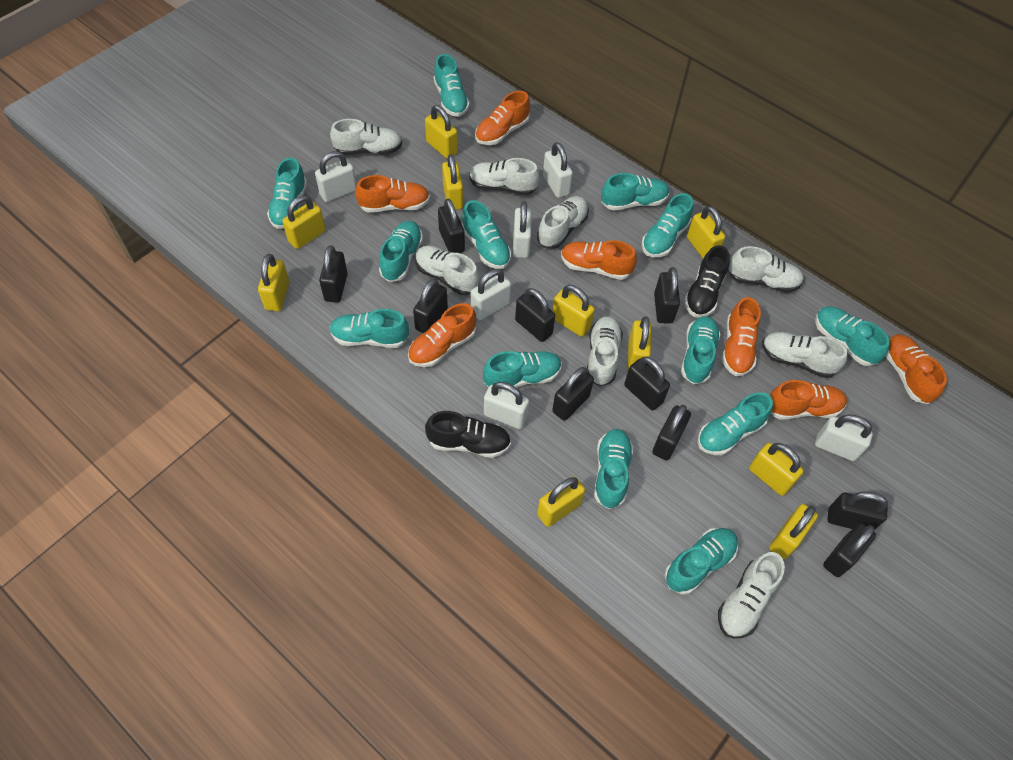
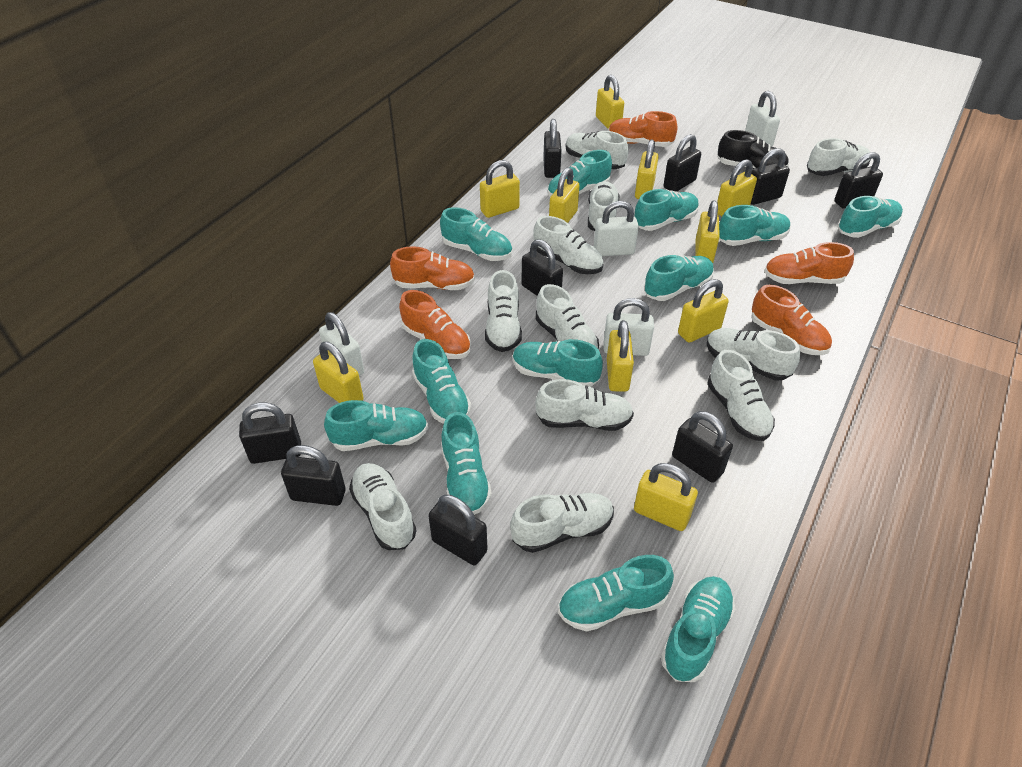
black padlock: 10 -> 9
black shoe: 2 -> 1
orange shoe: 7 -> 5
turquoise shoe: 13 -> 12
white padlock: 6 -> 4
white shoe: 8 -> 11

